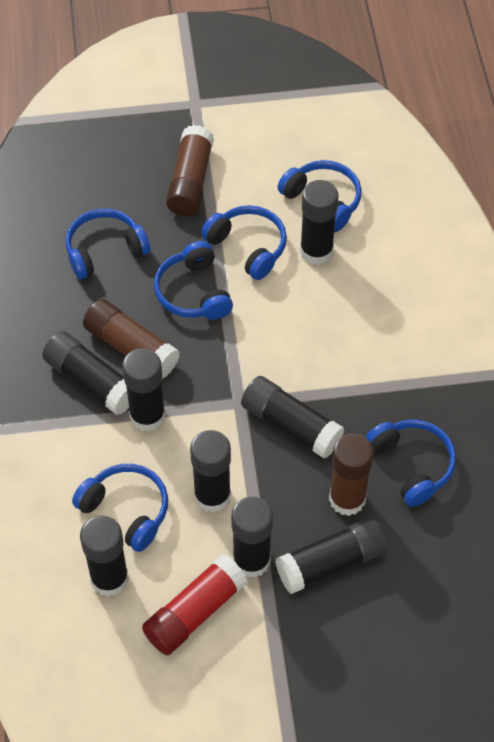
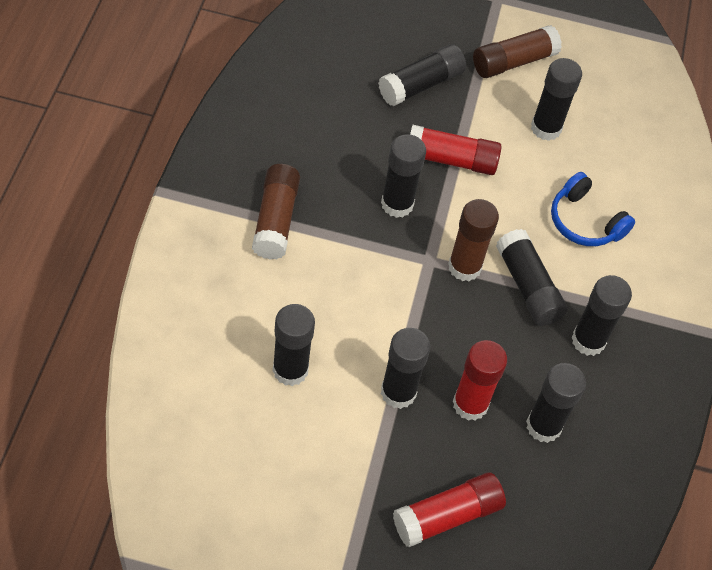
blue headphones: 6 -> 1
red glue stick: 1 -> 3

